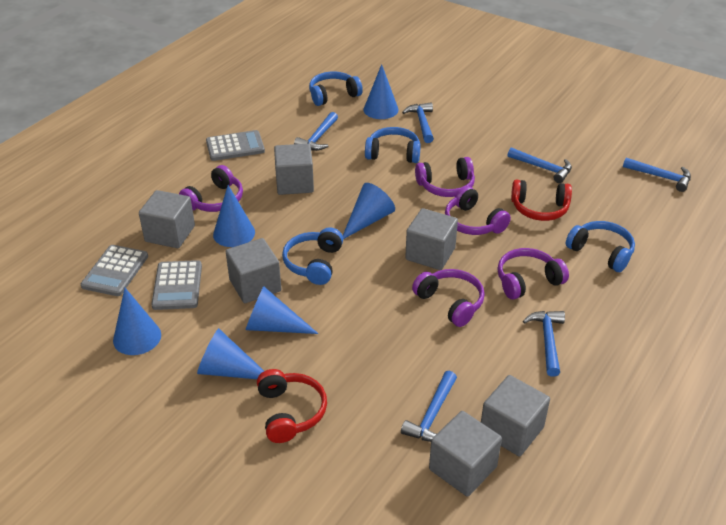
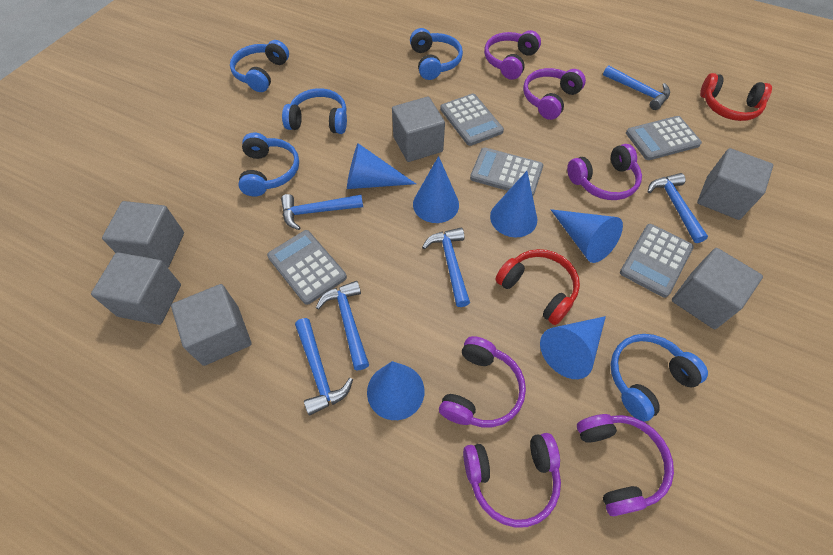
blue headphones: 4 -> 5
grey calculator: 3 -> 5
purple headphones: 5 -> 6

